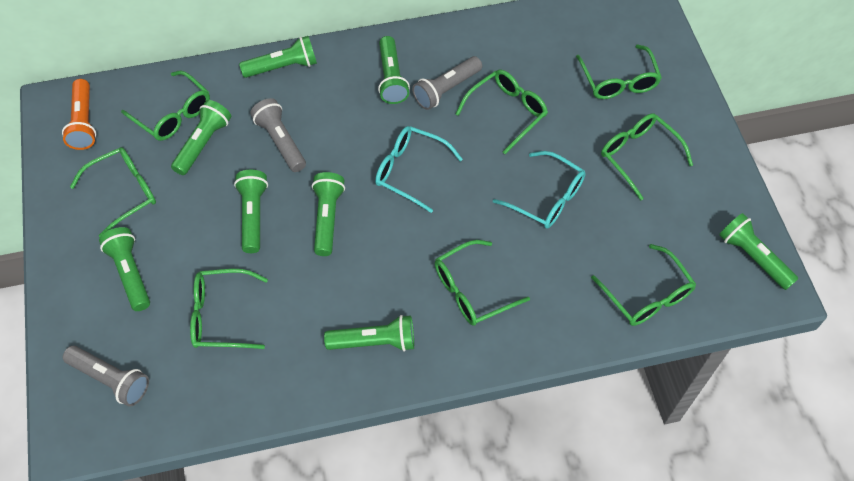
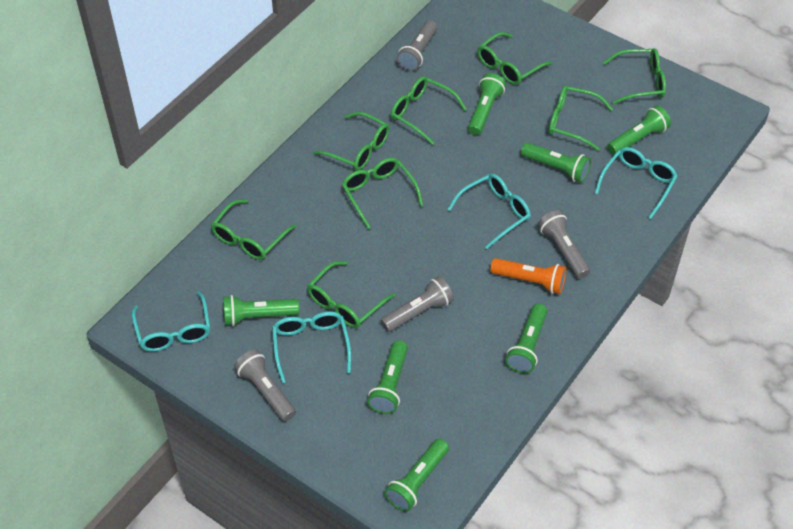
green flashlight: 8 -> 7
grey flashlight: 3 -> 4
turquoise glasses: 2 -> 4

